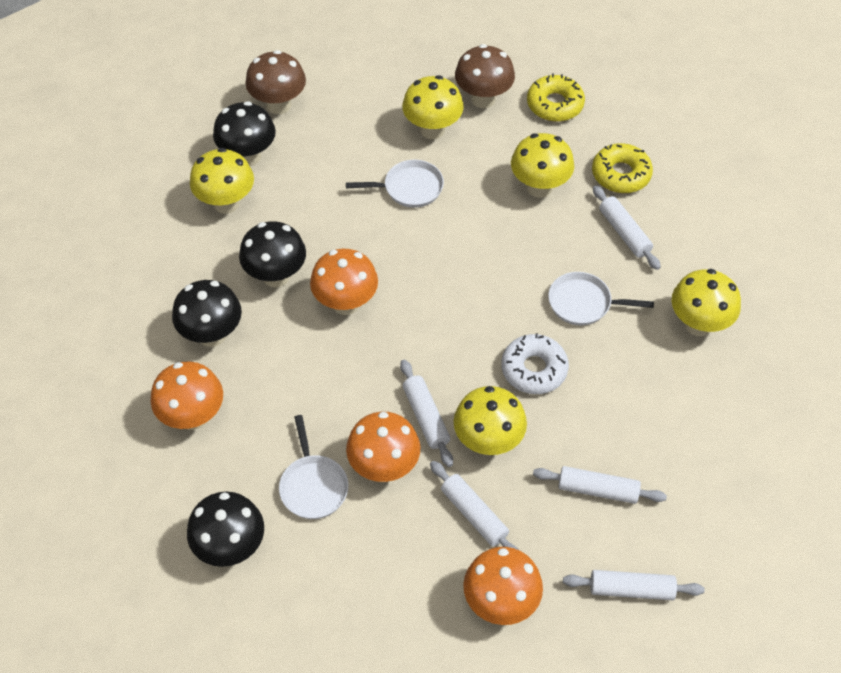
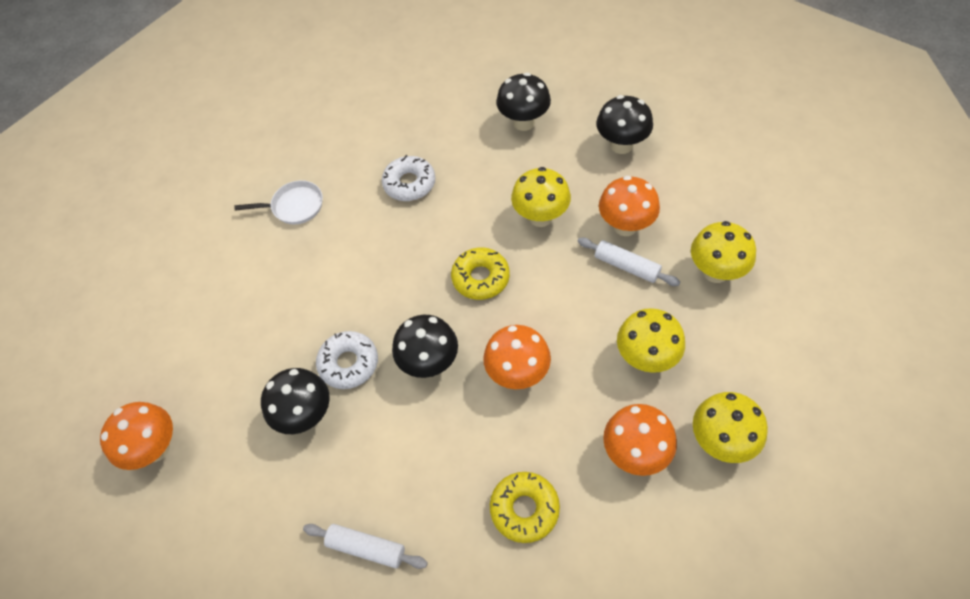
brown mushroom: 2 -> 0
white donut: 1 -> 2
white pan: 3 -> 1
white rolling pin: 5 -> 2
yellow mushroom: 5 -> 4

